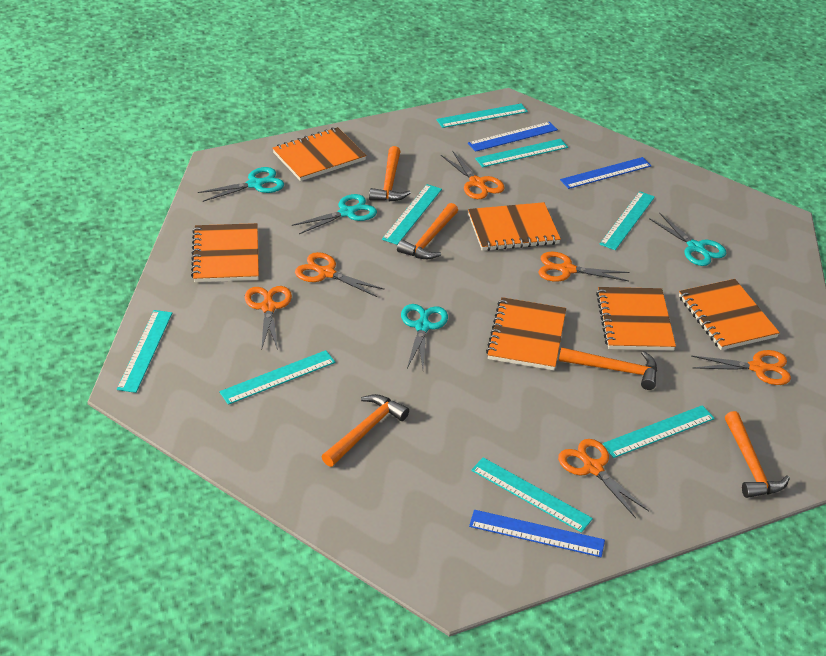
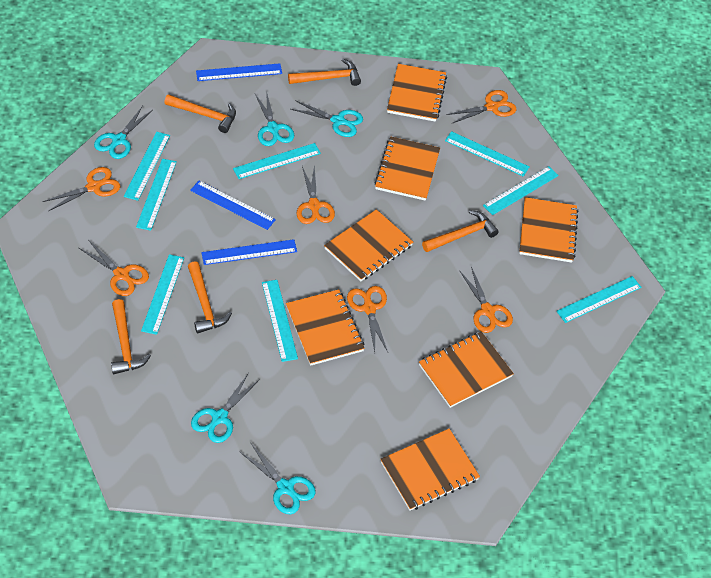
orange notebook: 6 -> 7
turquoise scissors: 4 -> 5

